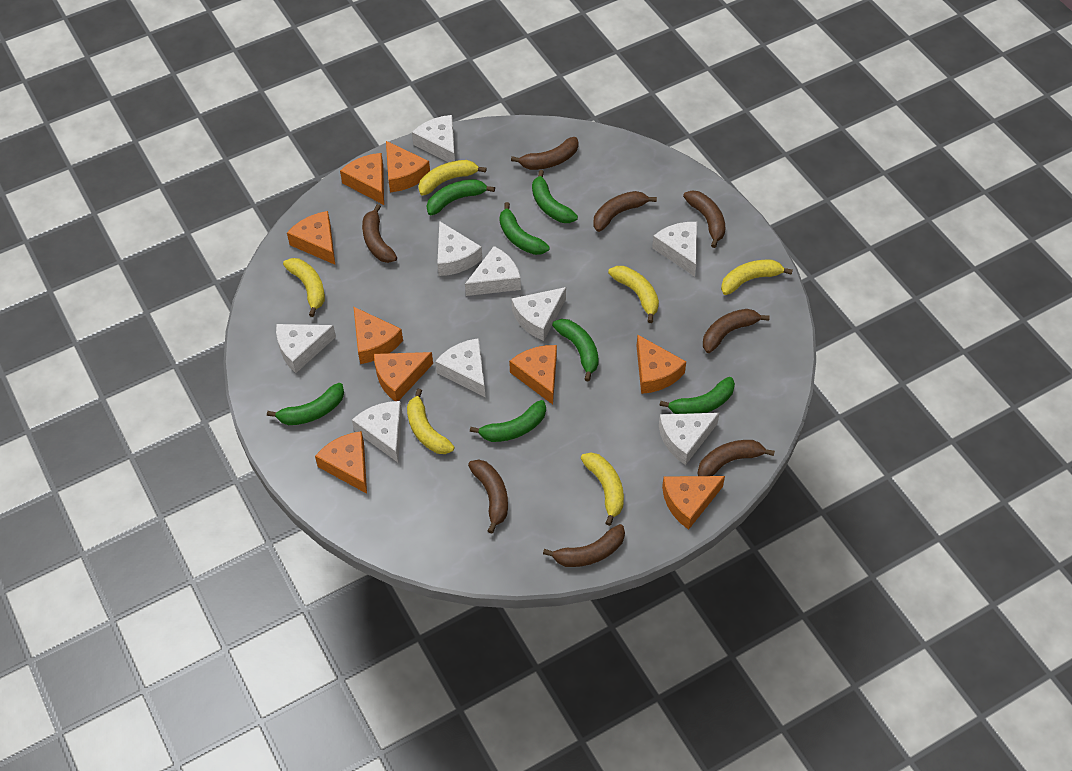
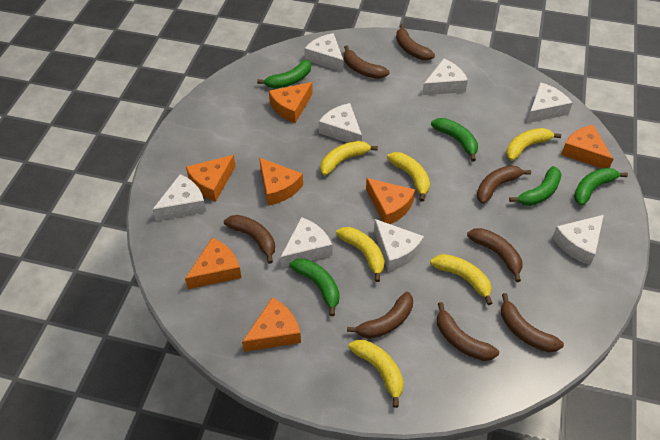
green banana: 7 -> 5
orange cheese: 9 -> 7
white cheese: 9 -> 8

